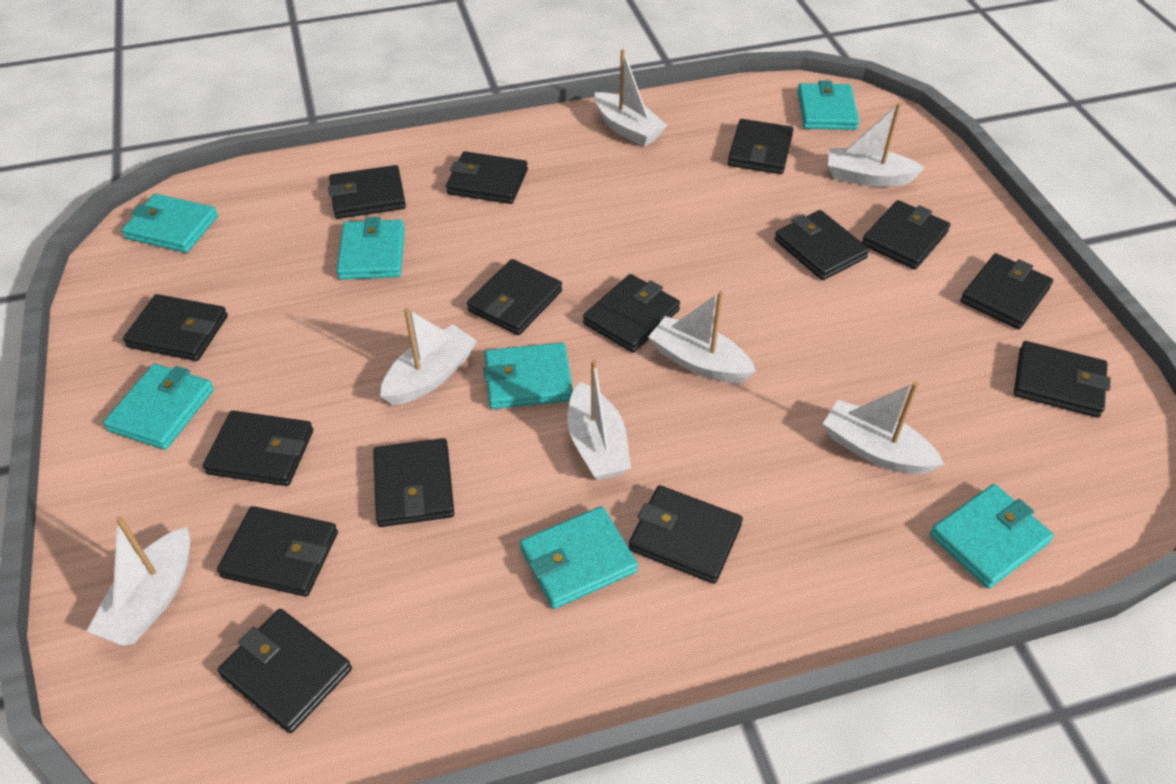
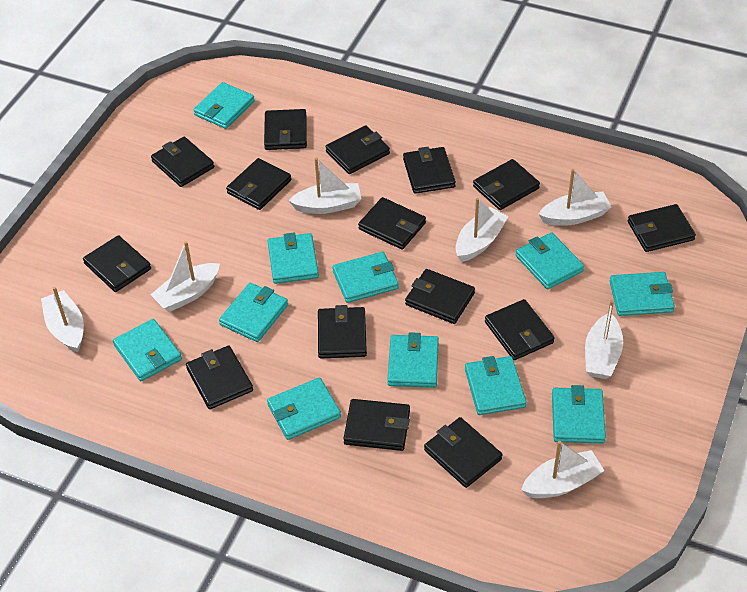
turquoise wallet: 7 -> 11

